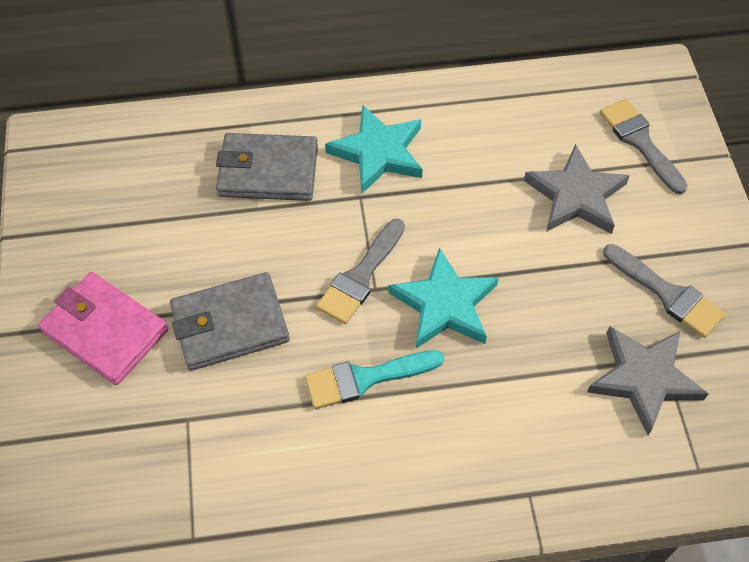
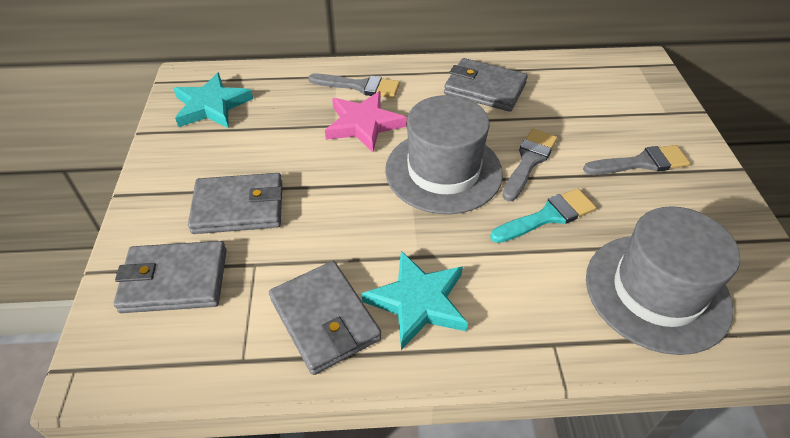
grey hat: 0 -> 2
grey star: 2 -> 0
grey wallet: 2 -> 4
pink star: 0 -> 1
pink wallet: 1 -> 0

